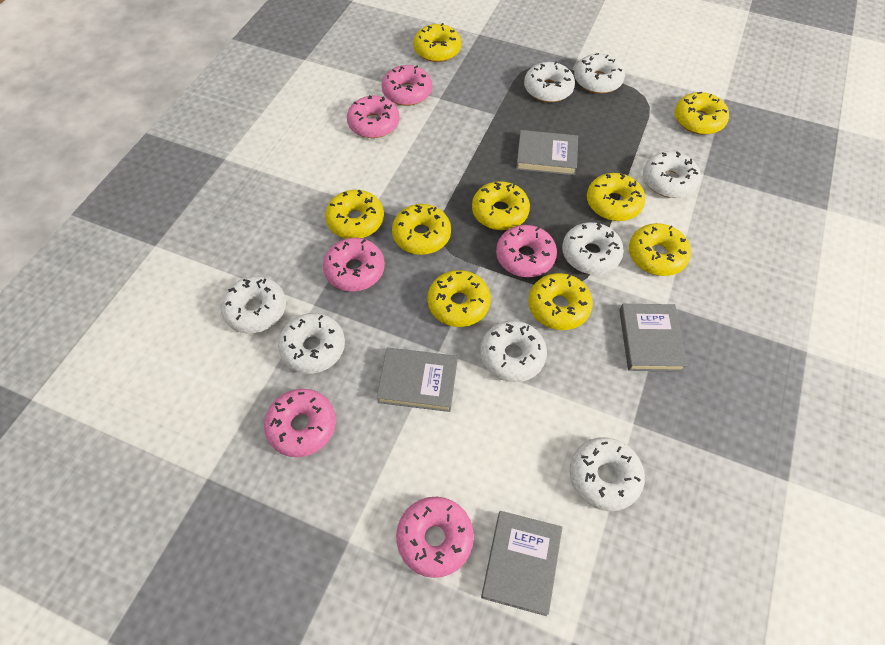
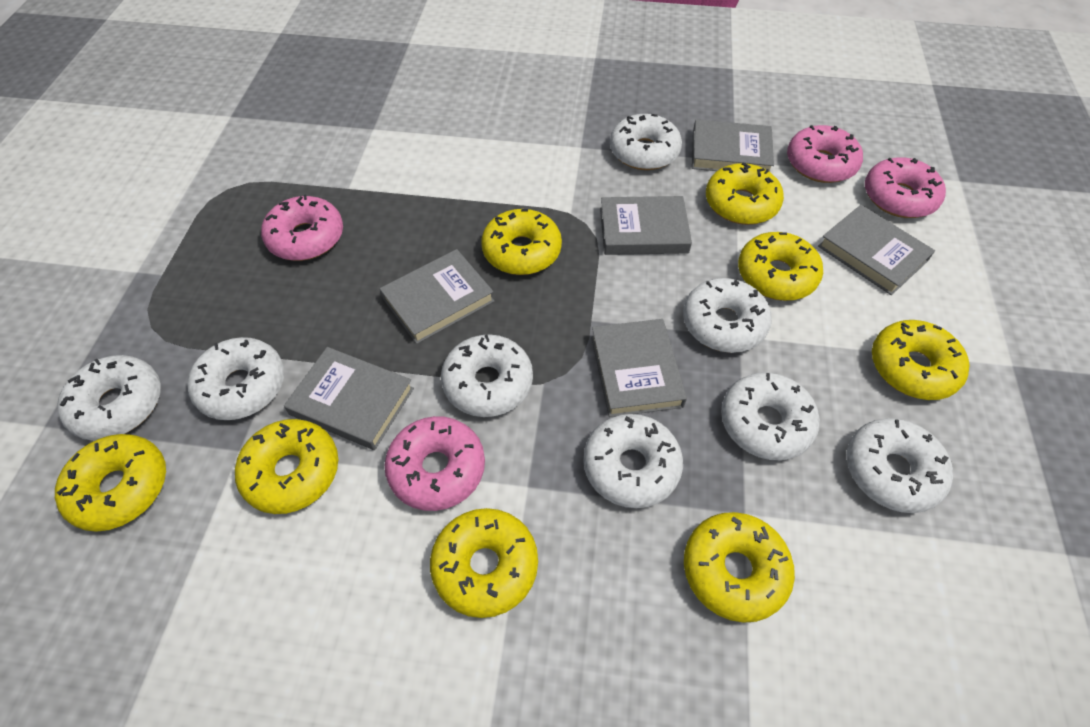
grey book: 4 -> 6
pink donut: 6 -> 4
yellow donut: 9 -> 8

